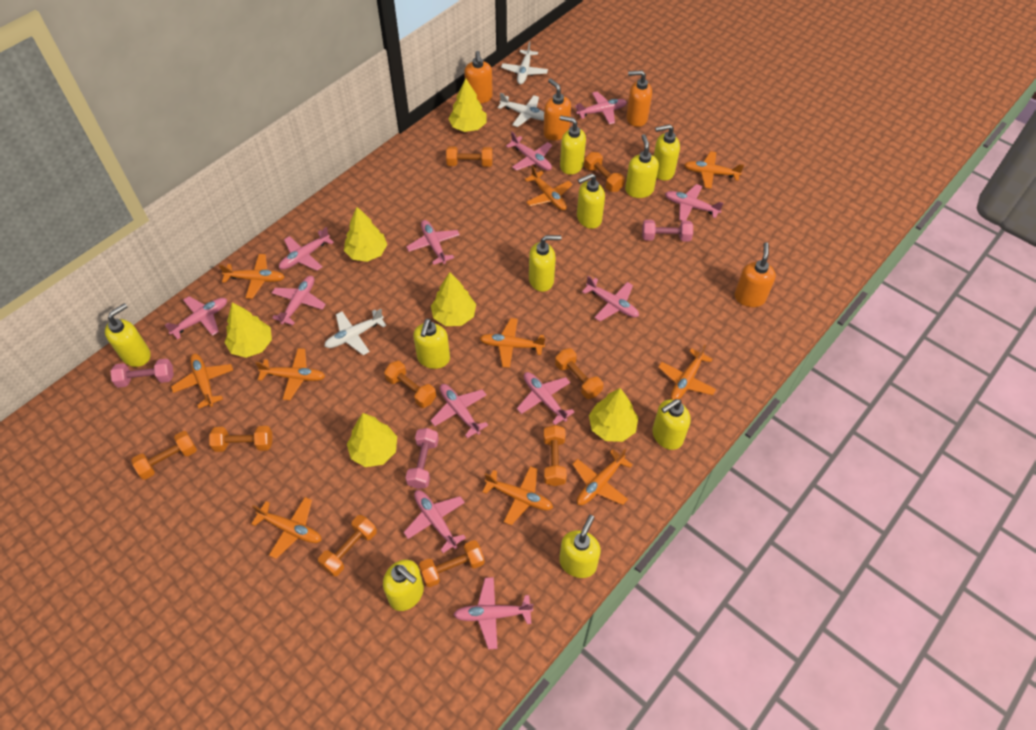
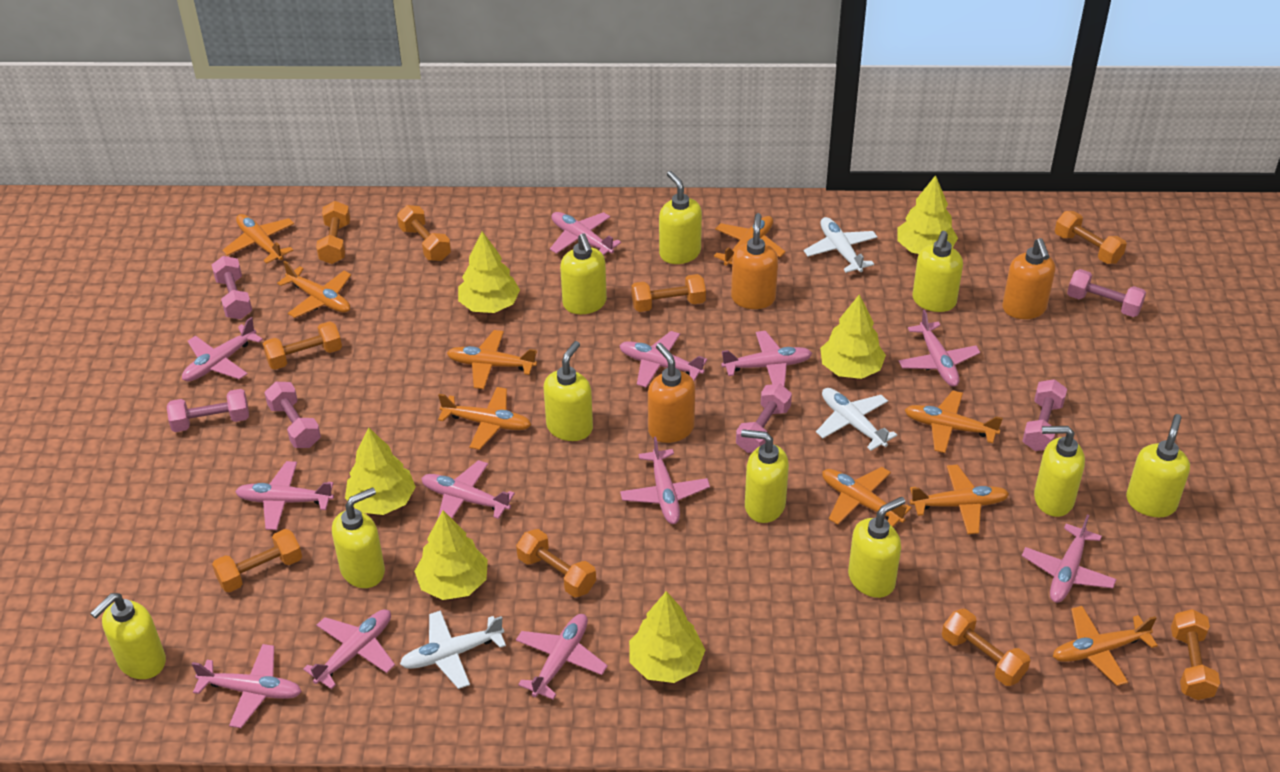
orange plane: 10 -> 9
orange soap dispenser: 4 -> 3
pink dumbbell: 3 -> 6

